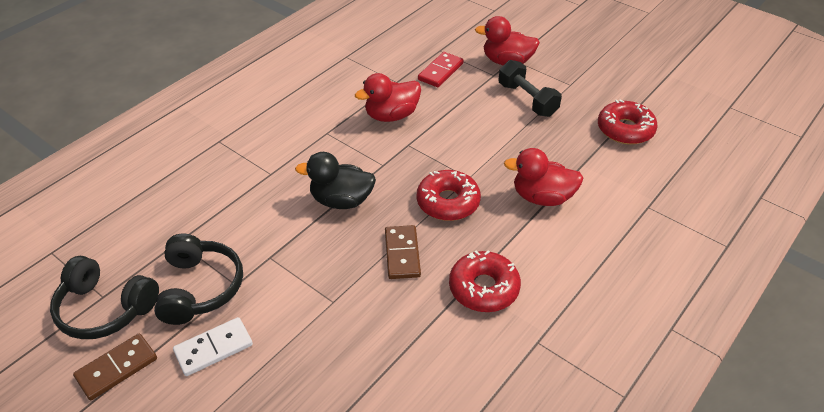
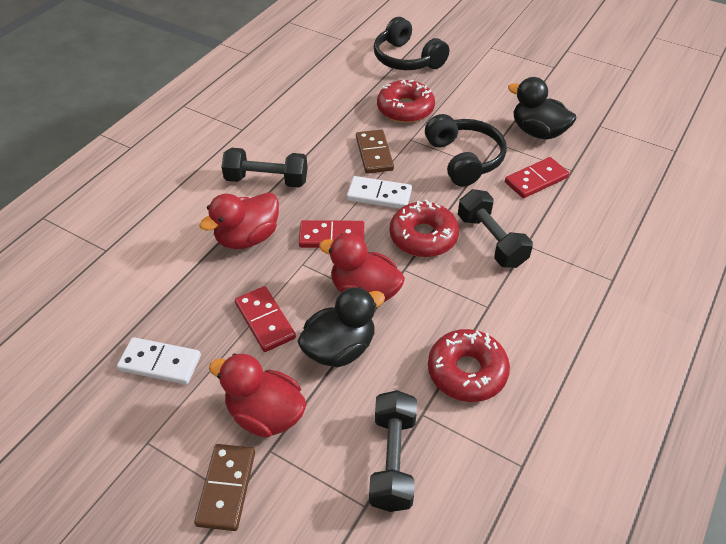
black duck: 1 -> 2
black dumbbell: 1 -> 3
red domino: 1 -> 3
white domino: 1 -> 2

